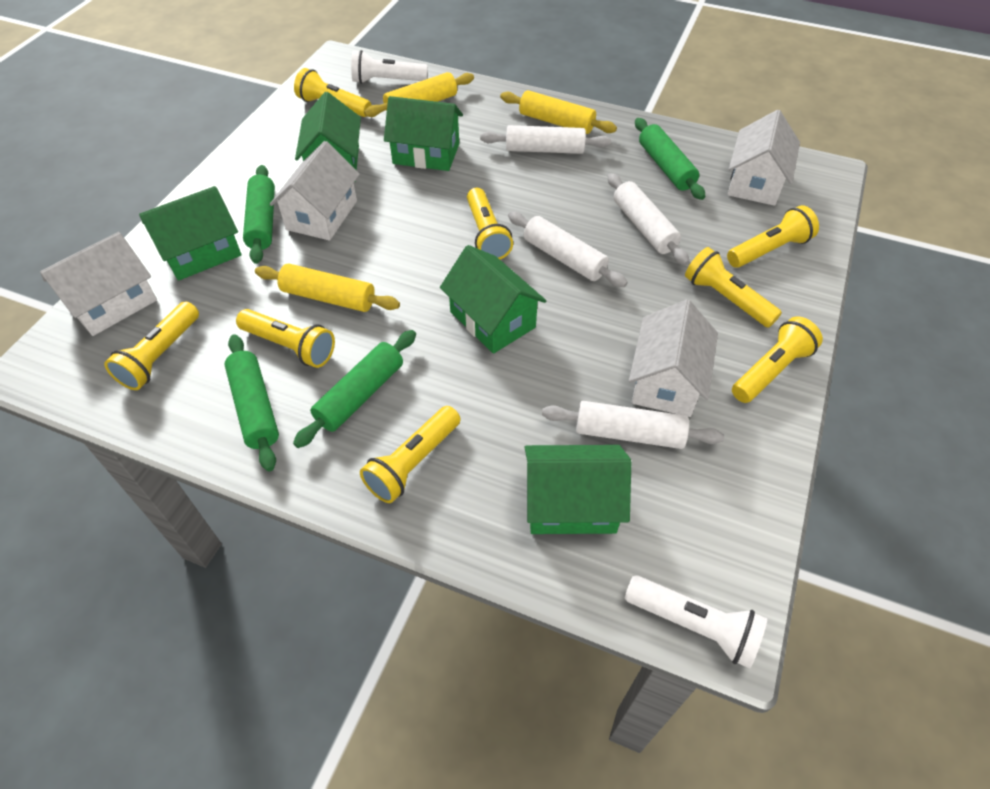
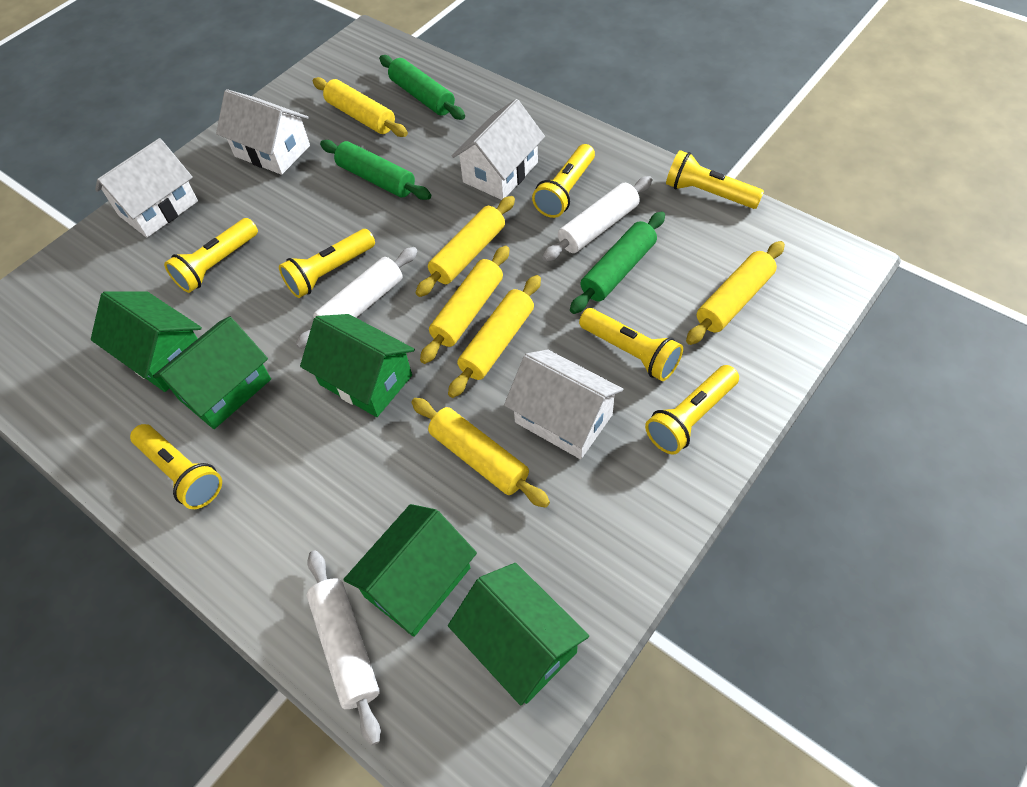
green rolling pin: 4 -> 3
white flashlight: 2 -> 0
white rolling pin: 4 -> 3
yellow flashlight: 8 -> 7
yellow rolling pin: 3 -> 6

